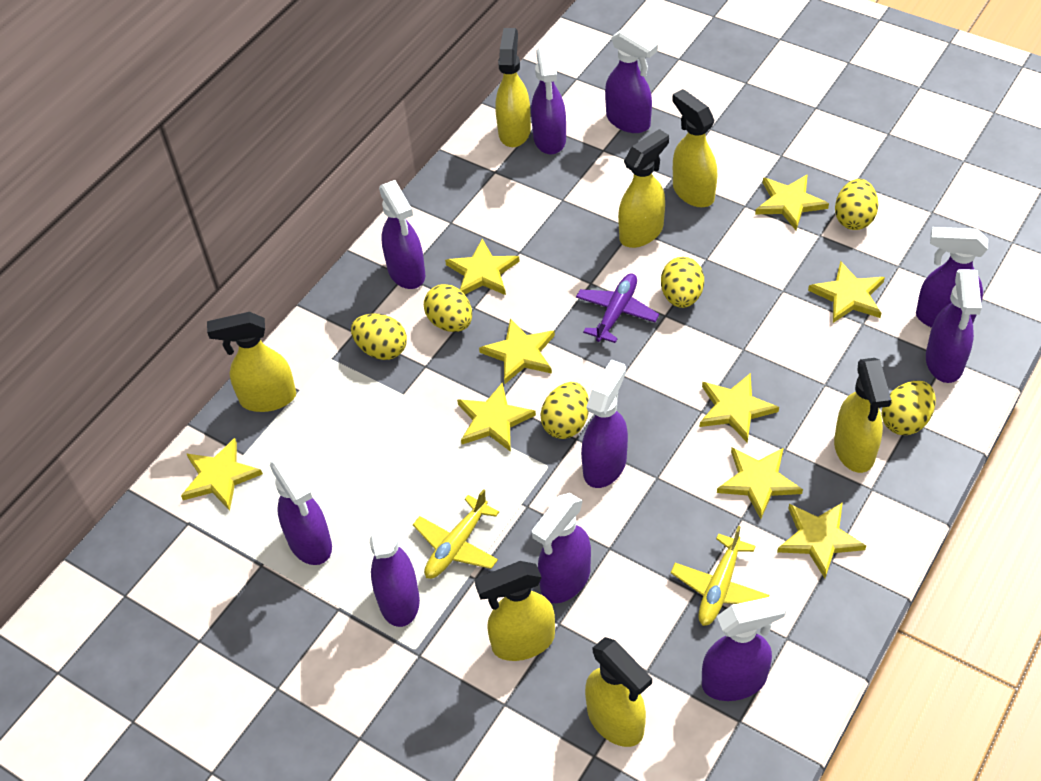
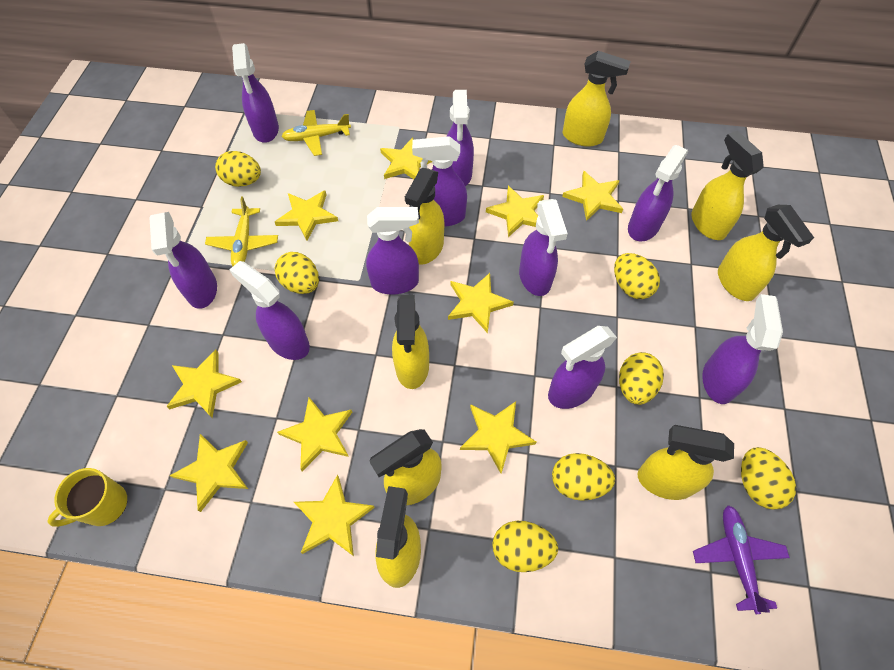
yellow egg: 6 -> 7
yellow mug: 0 -> 1
yellow spray bottle: 7 -> 8
yellow star: 9 -> 10

